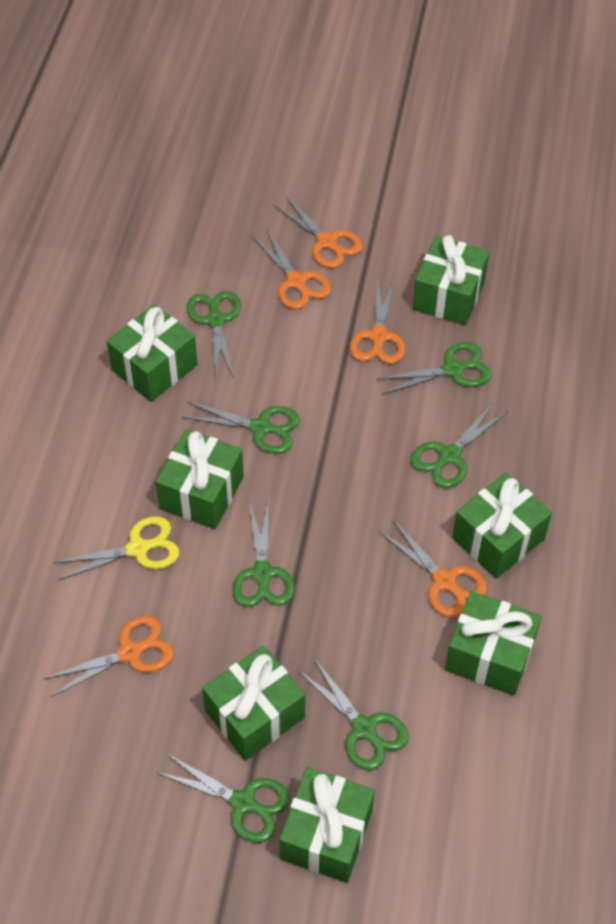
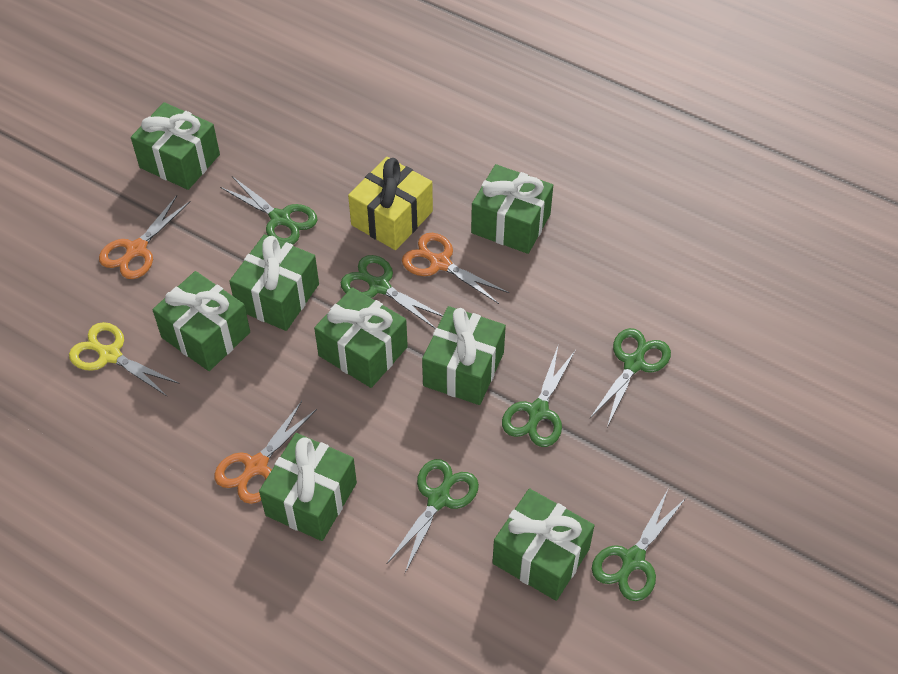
green gift: 7 -> 8
green scissors: 7 -> 6
orange scissors: 5 -> 3
yellow gift: 0 -> 1

